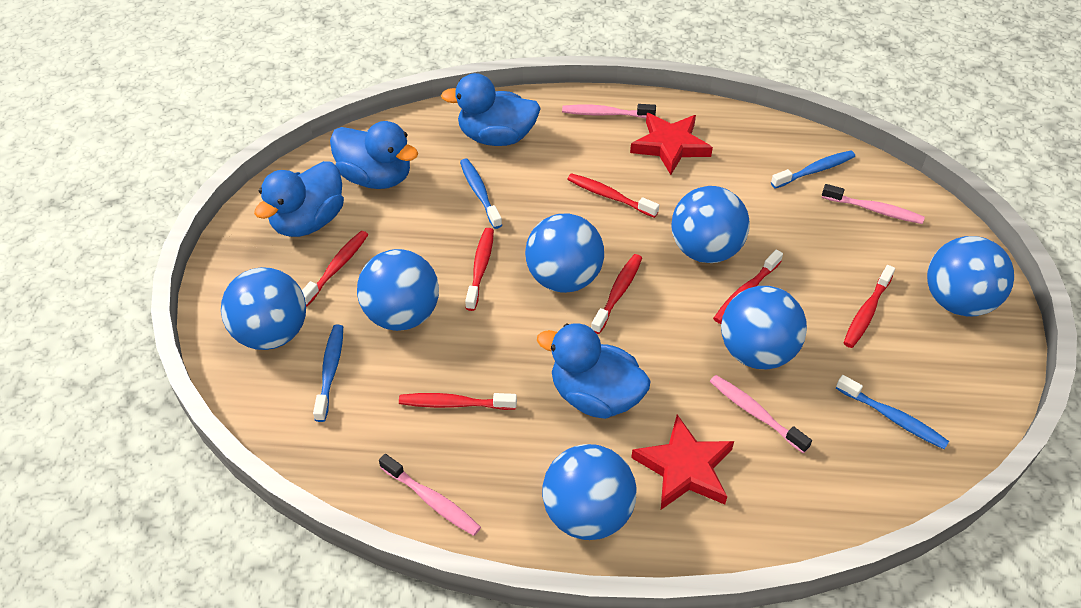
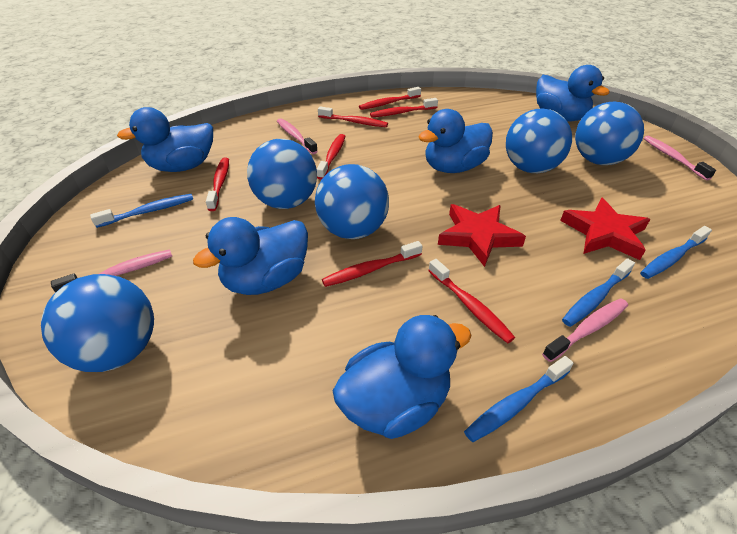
blue ball: 7 -> 5
blue duck: 4 -> 5

